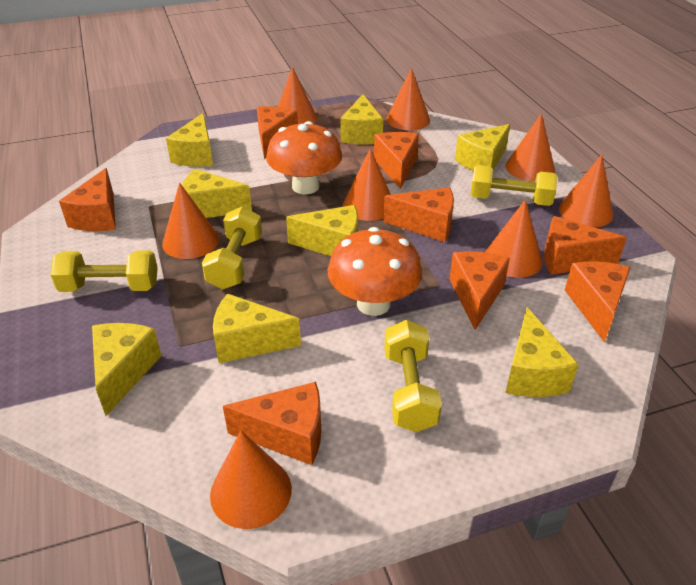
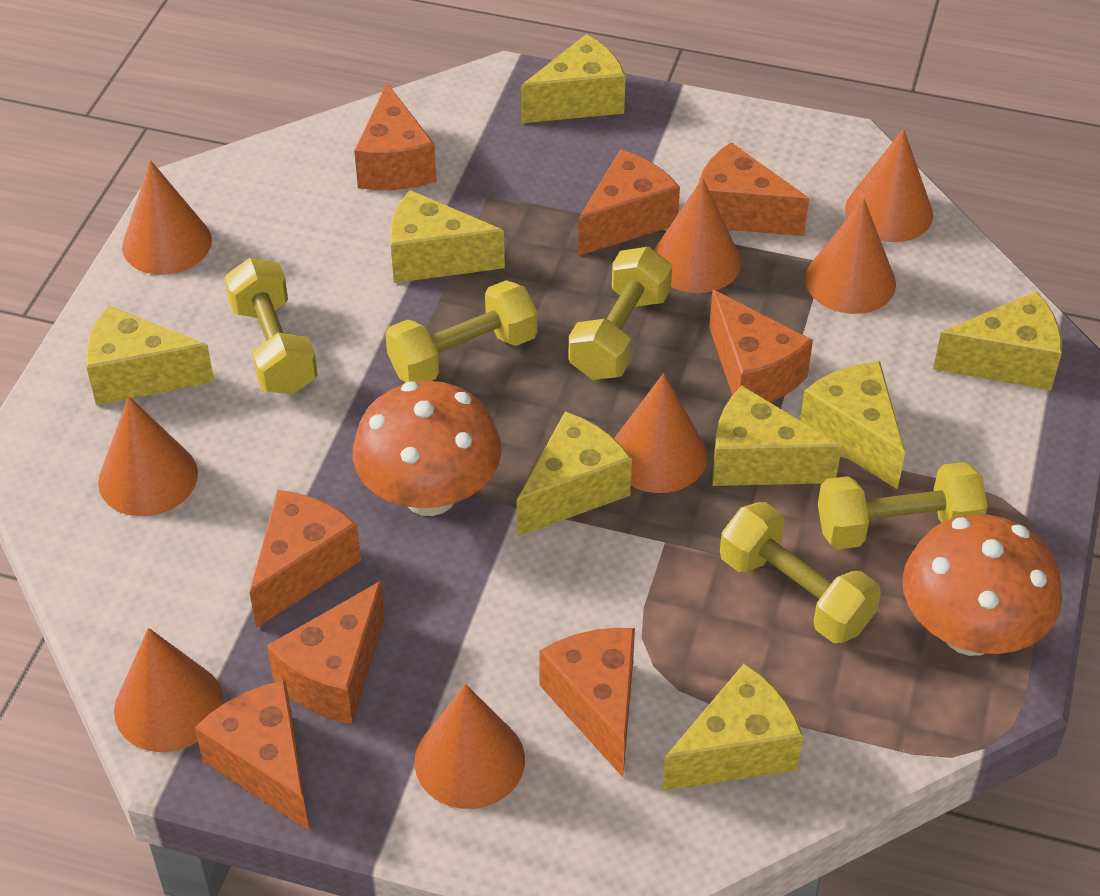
yellow dumbbell: 4 -> 5

